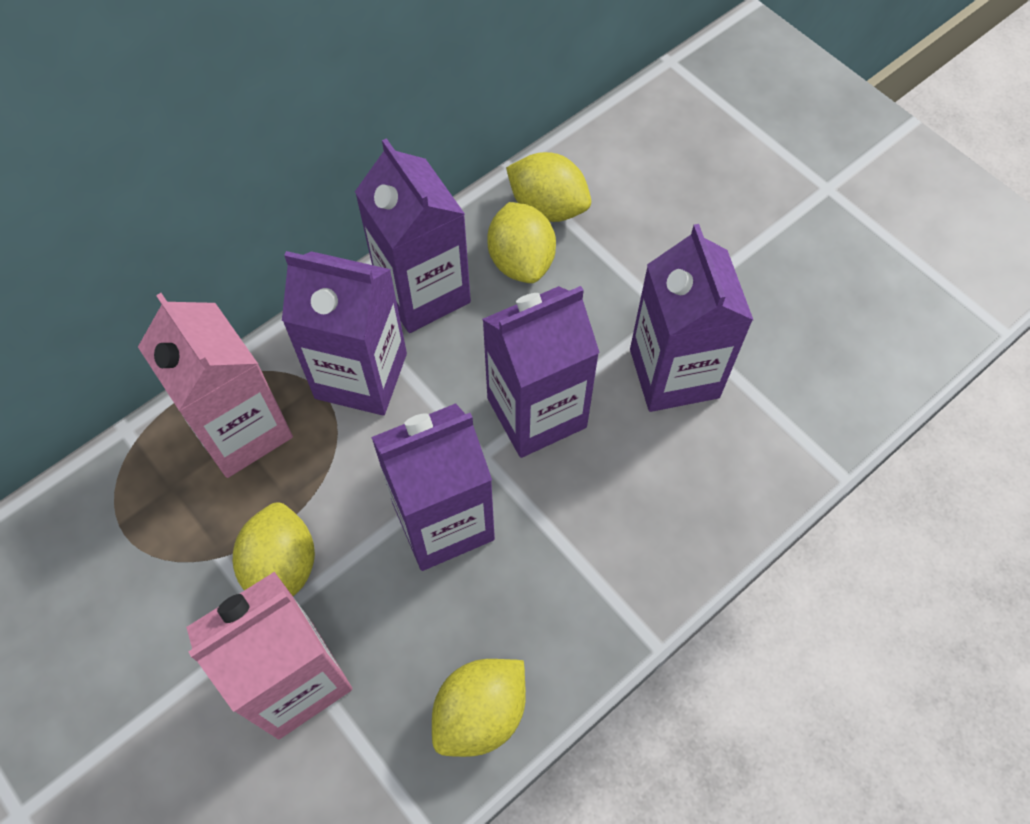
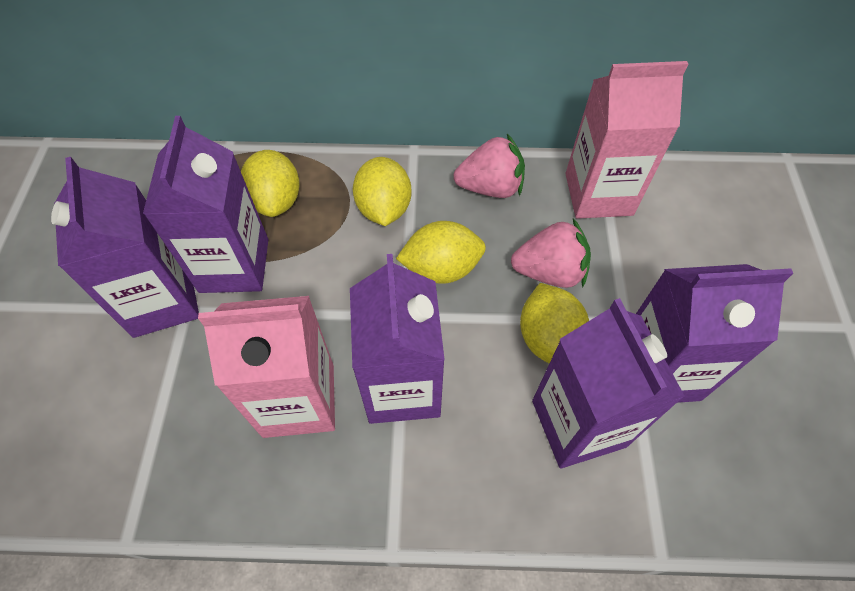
pink strawberry: 0 -> 2

